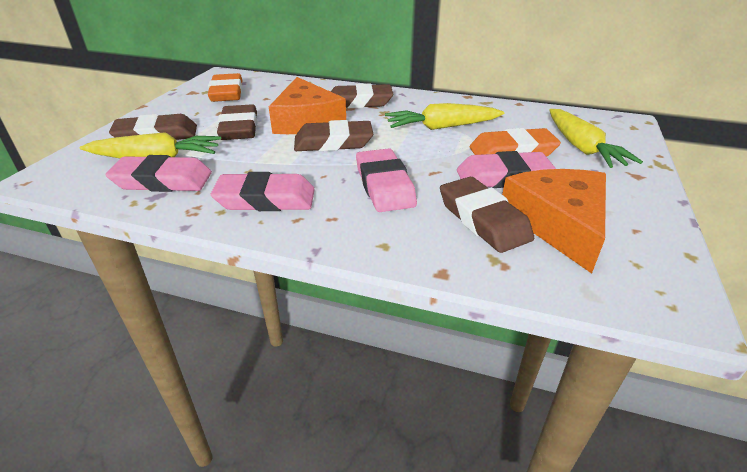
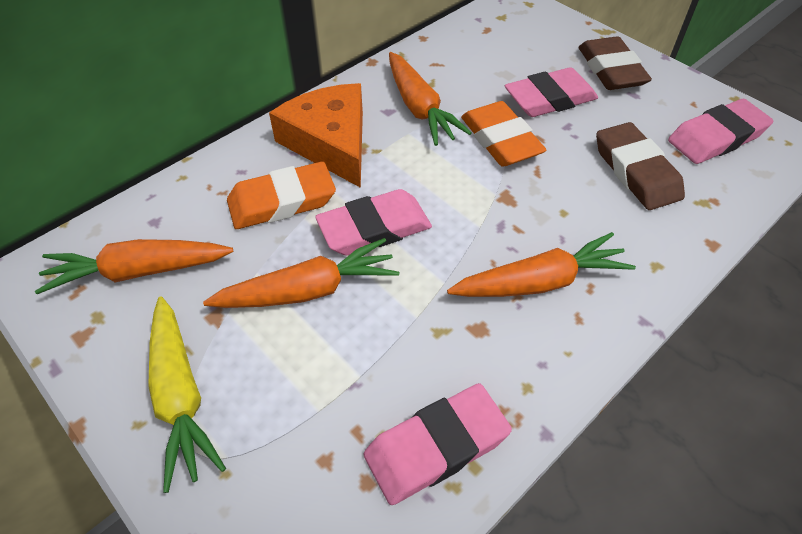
brown eraser: 5 -> 2
orange carrot: 0 -> 4
orange cheese: 2 -> 1
yellow carrot: 3 -> 1

